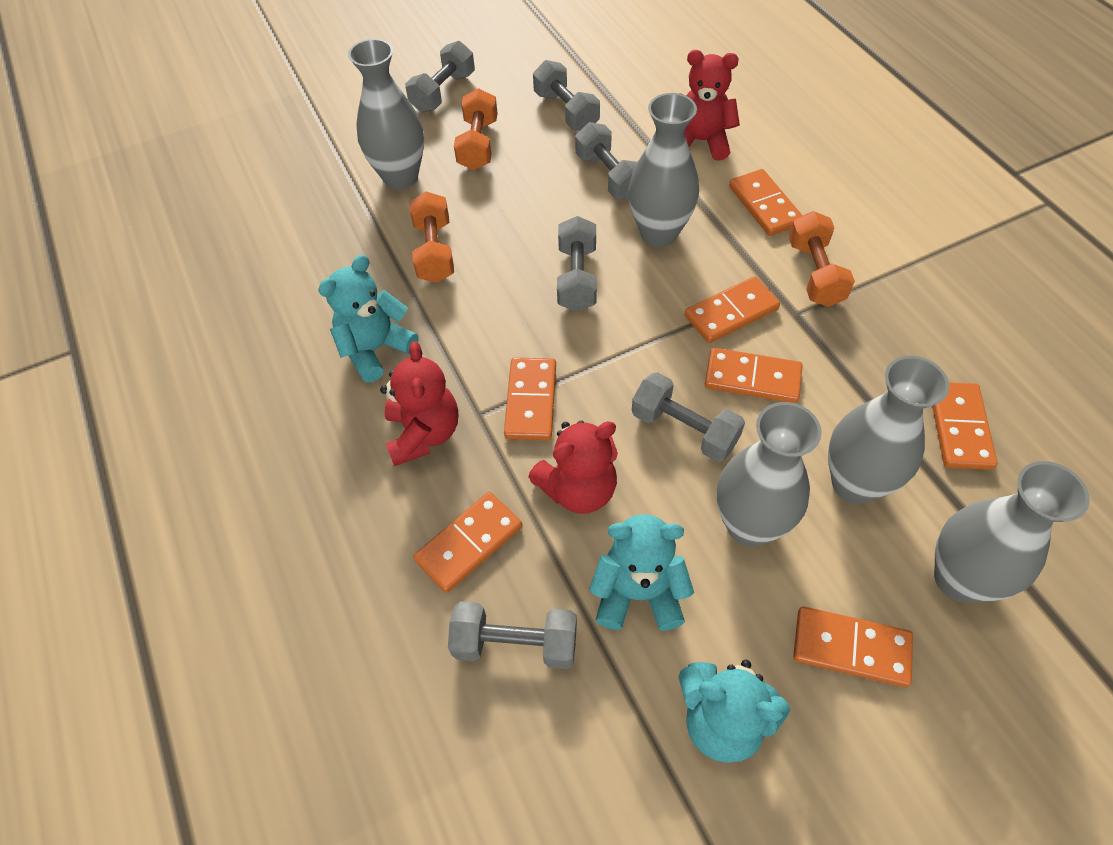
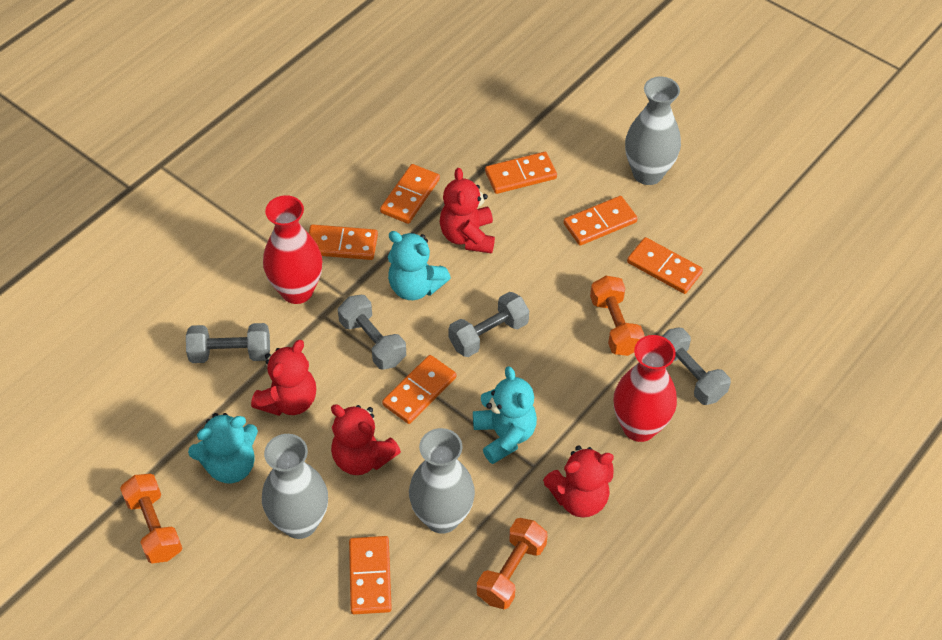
grey dumbbell: 6 -> 4
grey vase: 5 -> 3
red teddy bear: 3 -> 4
red vase: 0 -> 2

